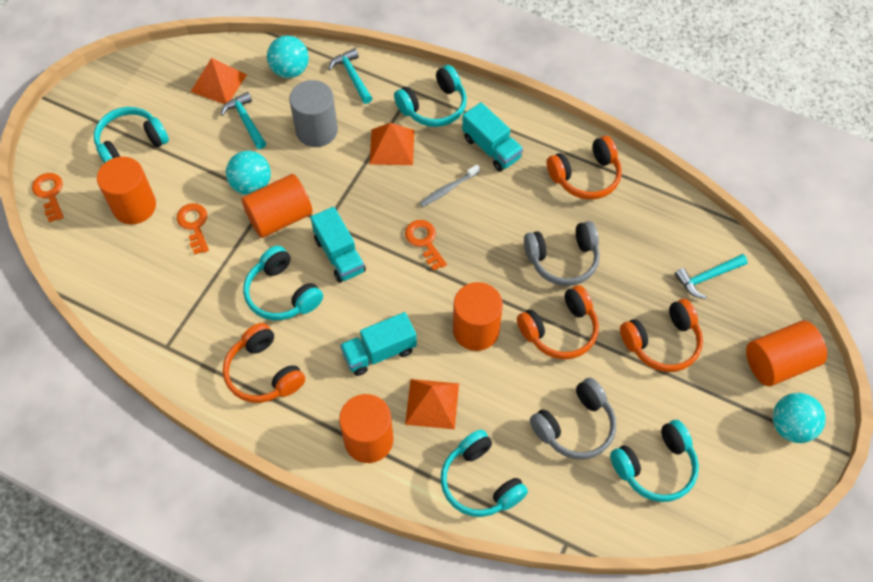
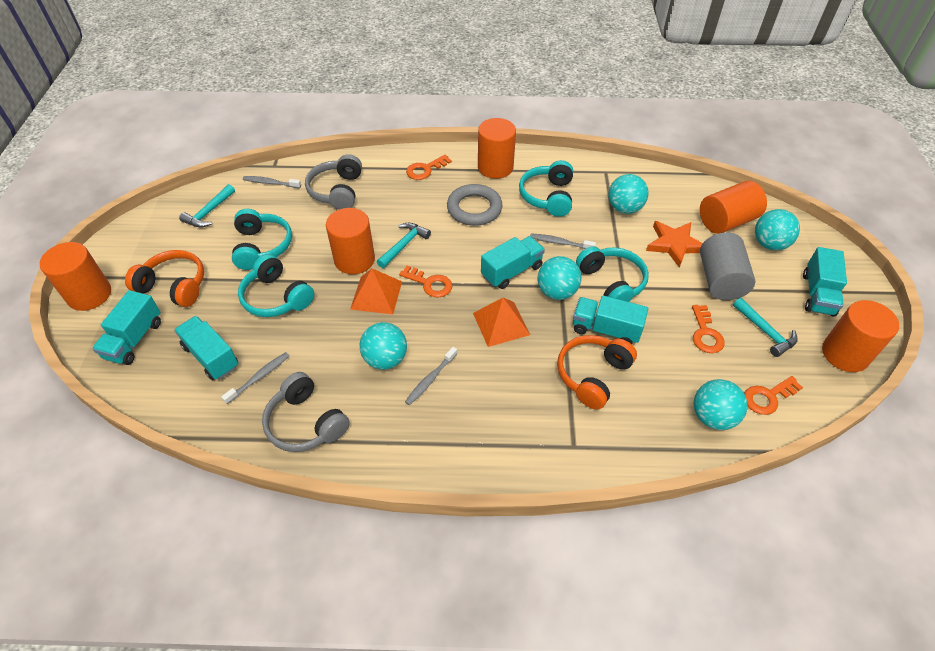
grey ring: 0 -> 1
grey toothbrush: 1 -> 4
orange headphones: 4 -> 2
orange key: 3 -> 4
orange pyramid: 3 -> 2
orange star: 0 -> 1
turquoise ball: 3 -> 5
turquoise headphones: 5 -> 4
turquoise truck: 3 -> 5

